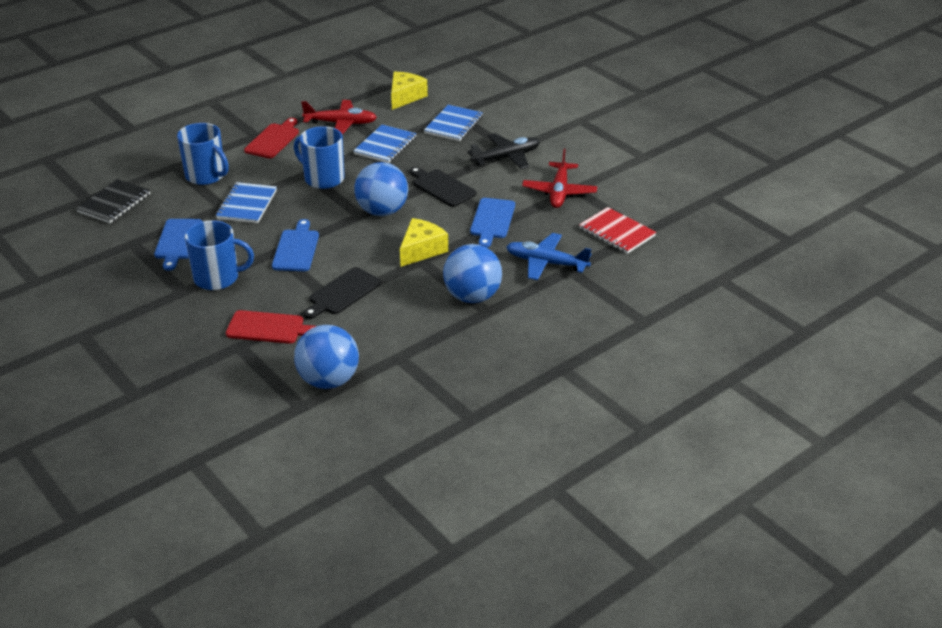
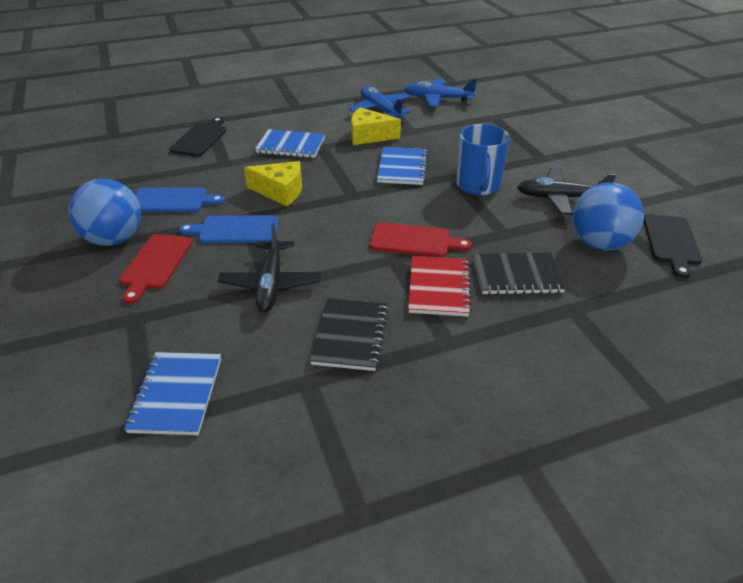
black notebook: 1 -> 2
black plane: 1 -> 2
blue ball: 3 -> 2
blue cutting board: 3 -> 2
blue mug: 3 -> 1
blue plane: 1 -> 2
red plane: 2 -> 0

